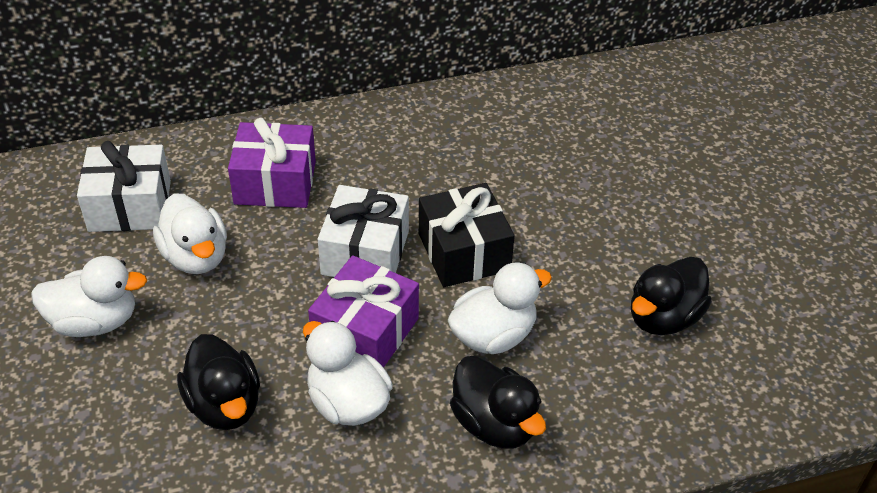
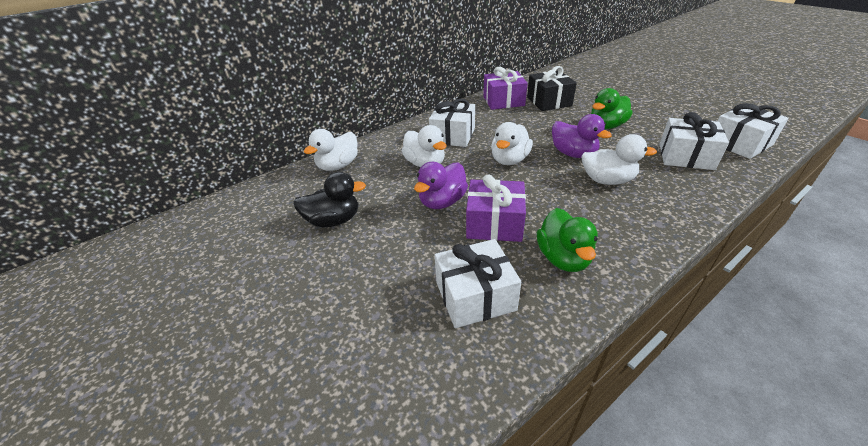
black duck: 3 -> 1
green duck: 0 -> 2
purple duck: 0 -> 2
white gift: 2 -> 4

